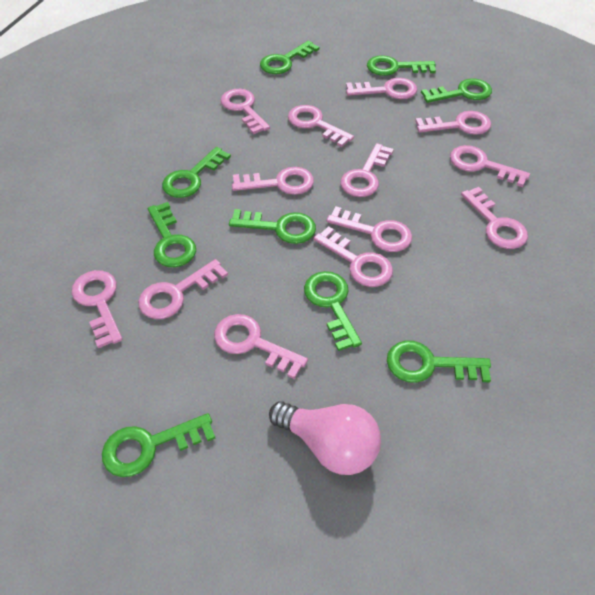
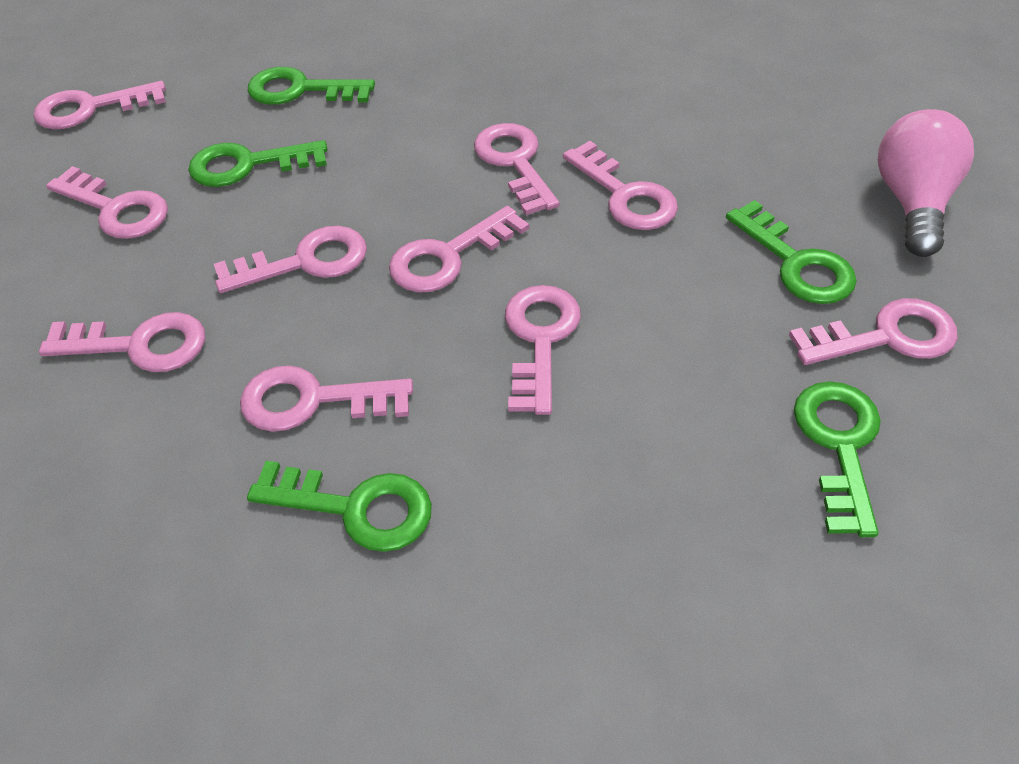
green key: 9 -> 5
pink key: 13 -> 10

